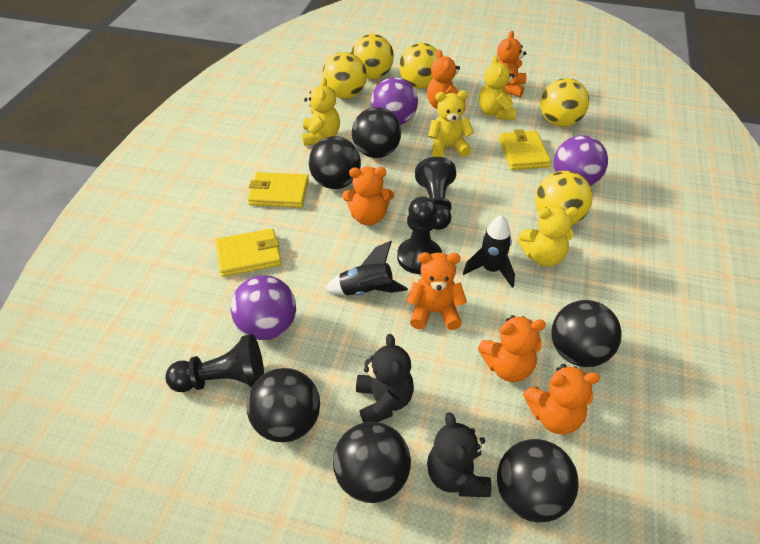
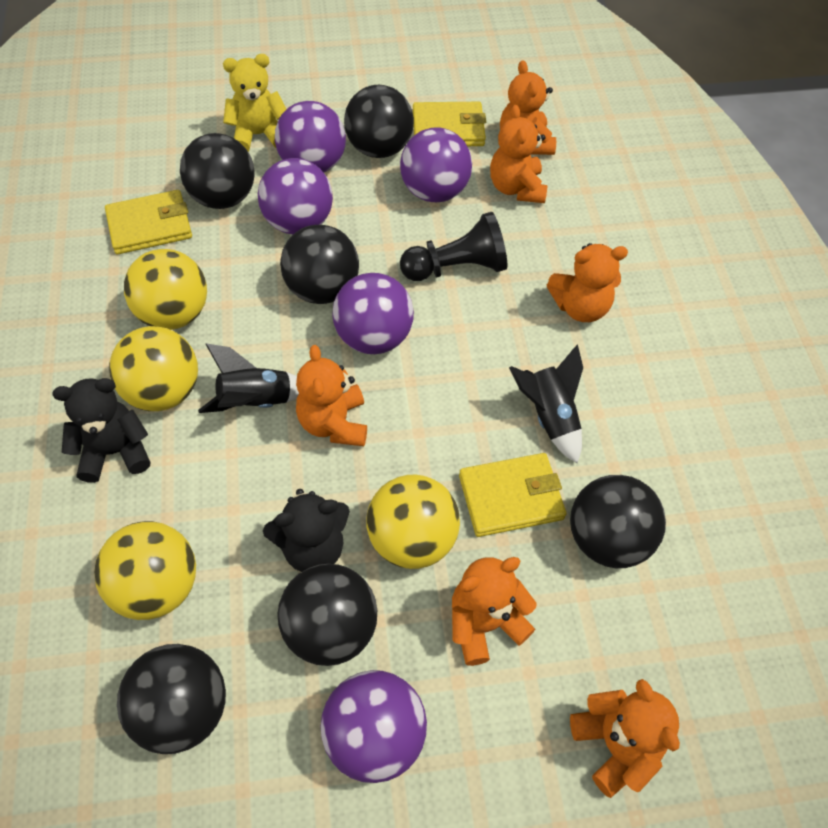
black pawn: 3 -> 1
purple ball: 3 -> 5
yellow ball: 5 -> 4
yellow teddy bear: 4 -> 1

